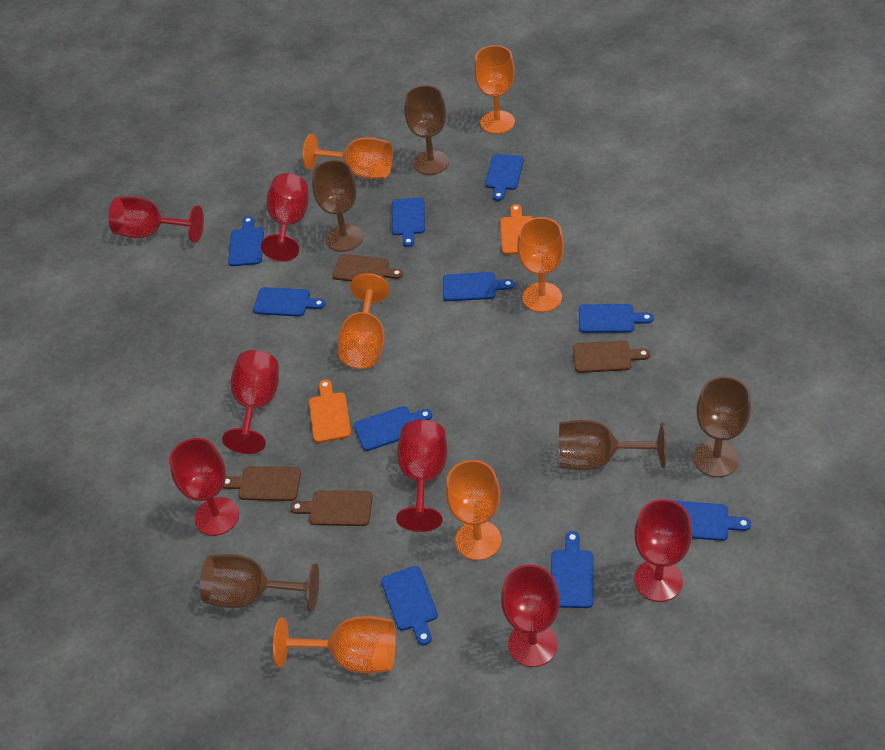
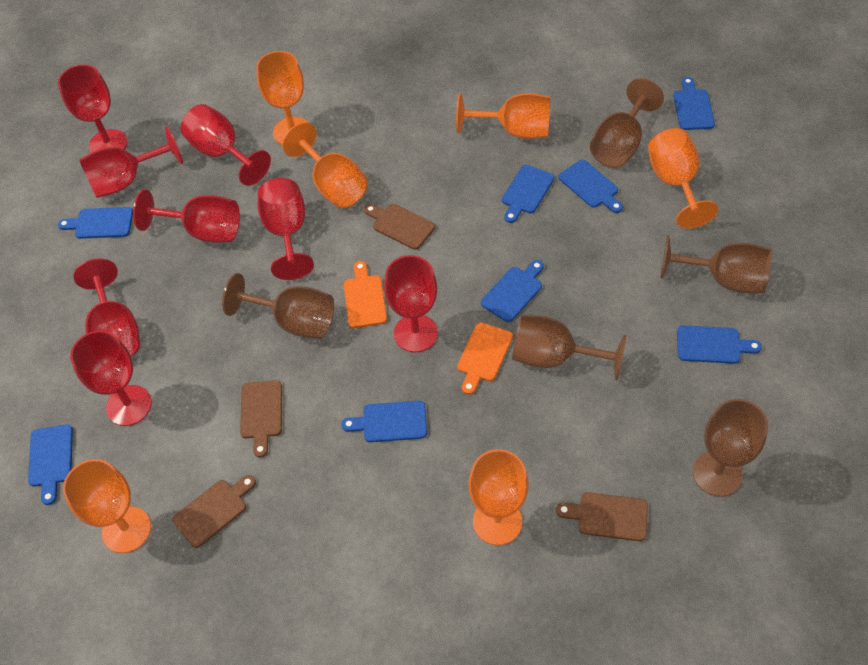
blue cutting board: 10 -> 8
red goblet: 7 -> 8

